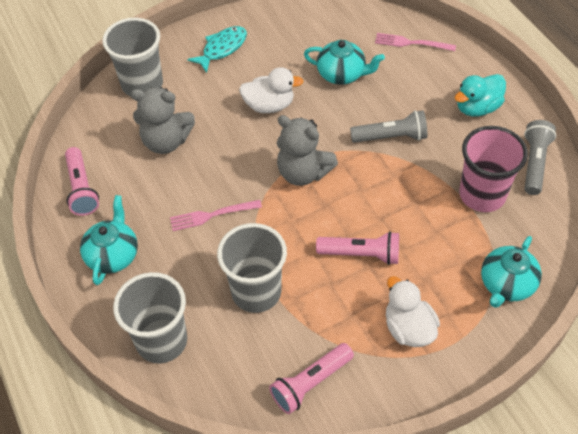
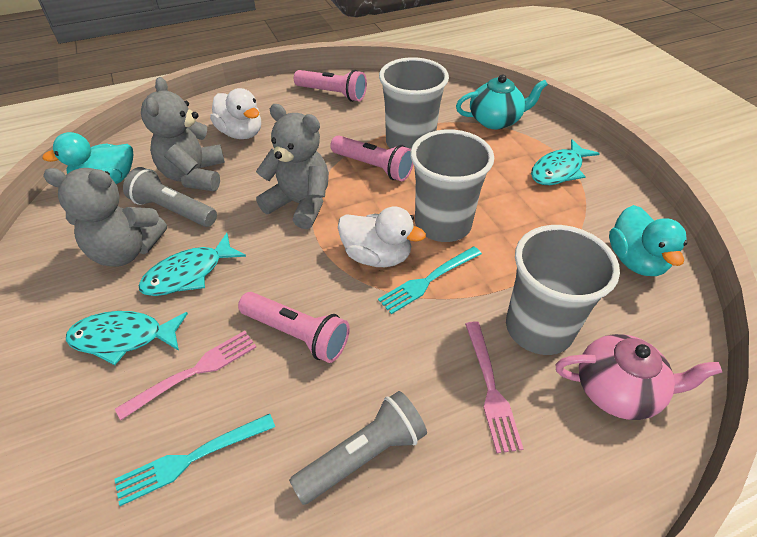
grey teddy bear: 2 -> 3
pink cup: 1 -> 0
pink teapot: 0 -> 1
turquoise duck: 1 -> 2
turquoise fish: 1 -> 3
turquoise fork: 0 -> 2
turquoise teapot: 3 -> 1

